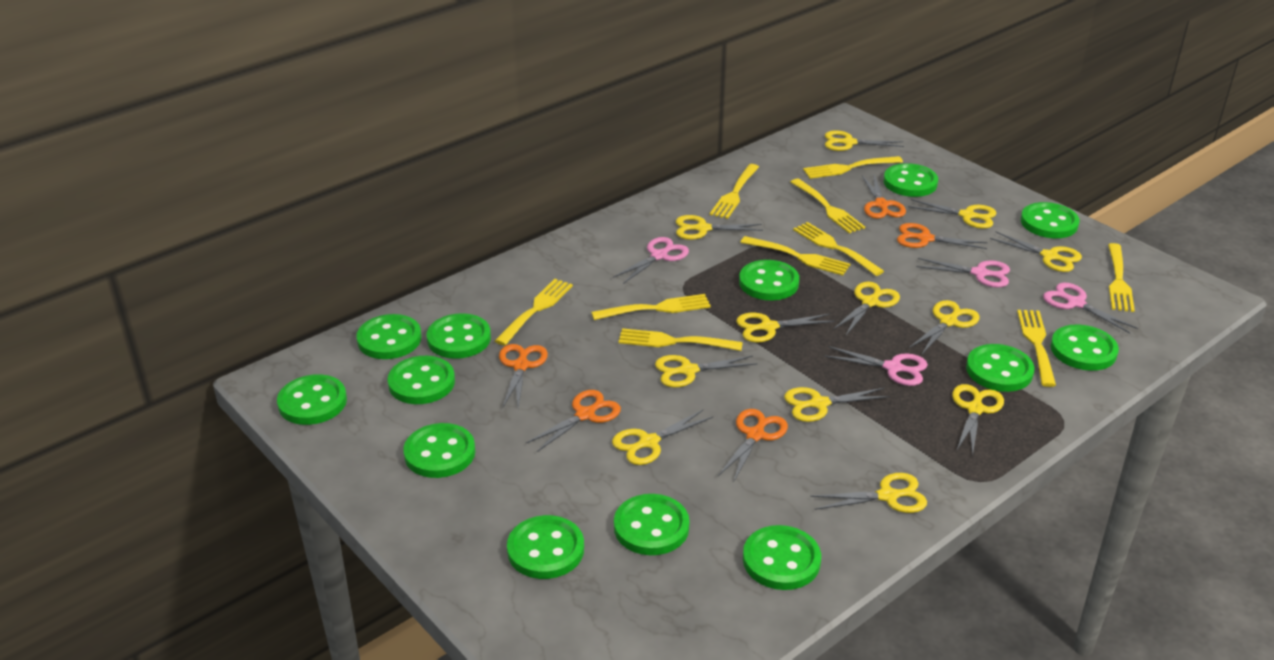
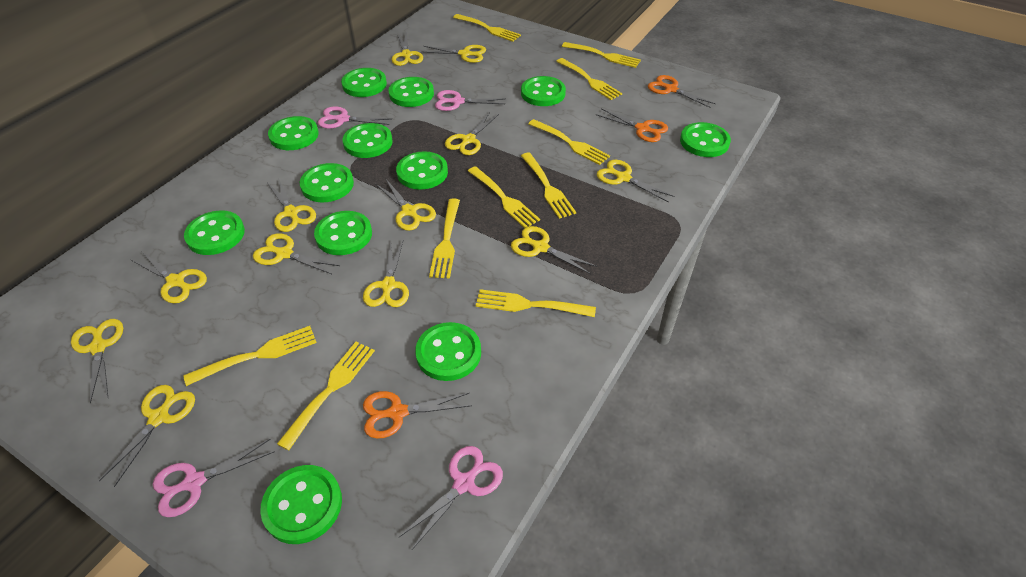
green button: 13 -> 12
orange scissors: 5 -> 3

